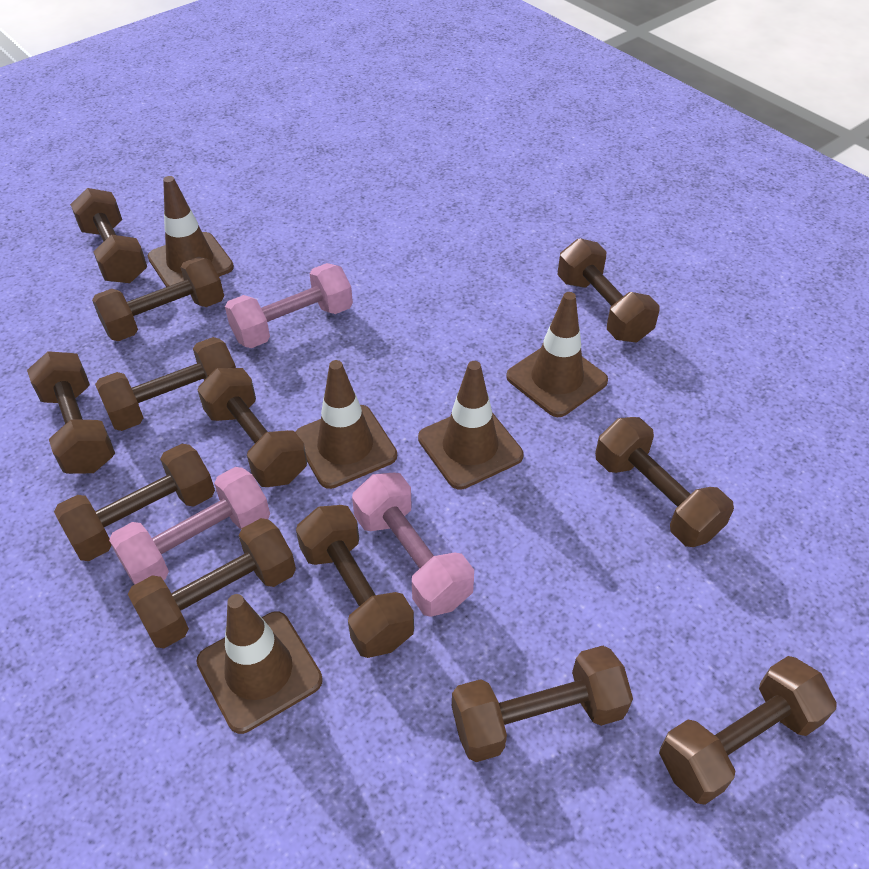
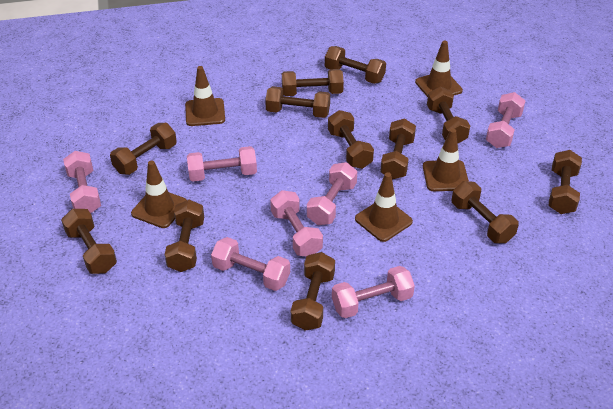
pink dumbbell: 3 -> 7

